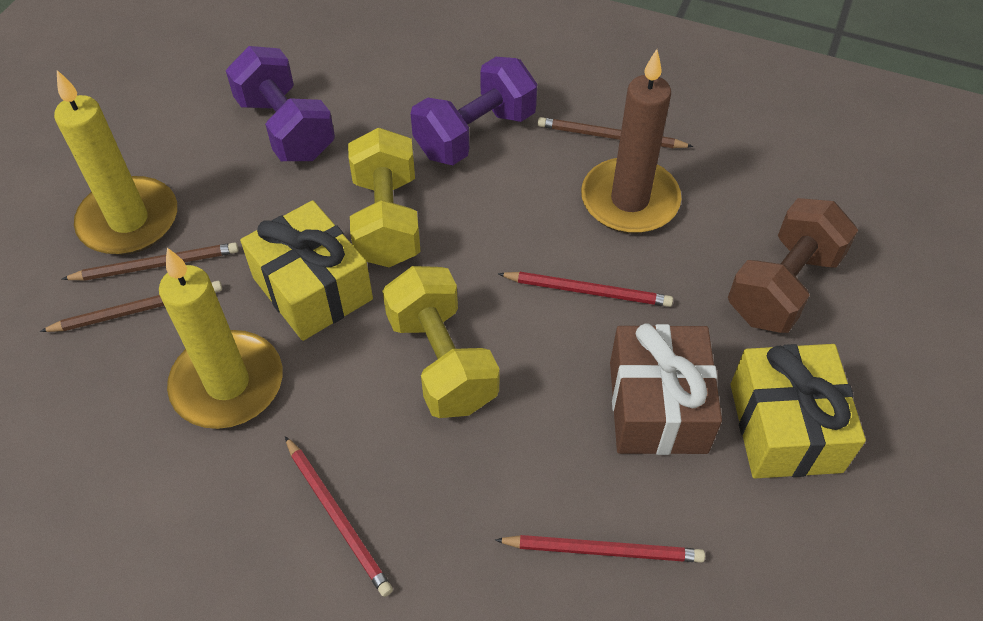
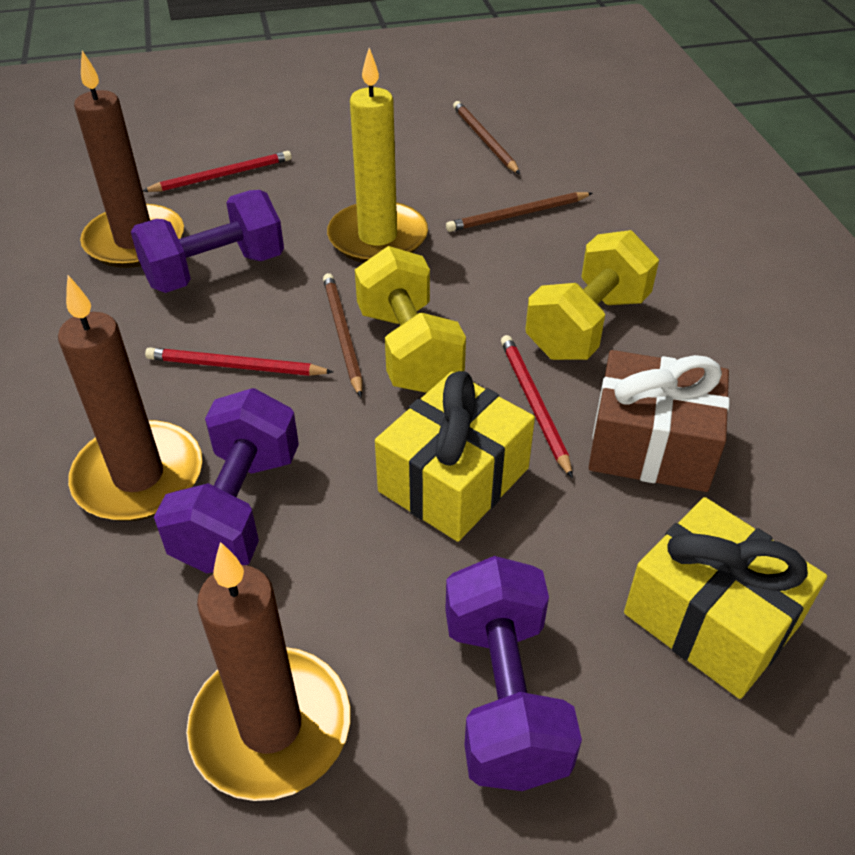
brown candle: 1 -> 3
brown dumbbell: 1 -> 0
purple dumbbell: 2 -> 3
yellow candle: 2 -> 1

